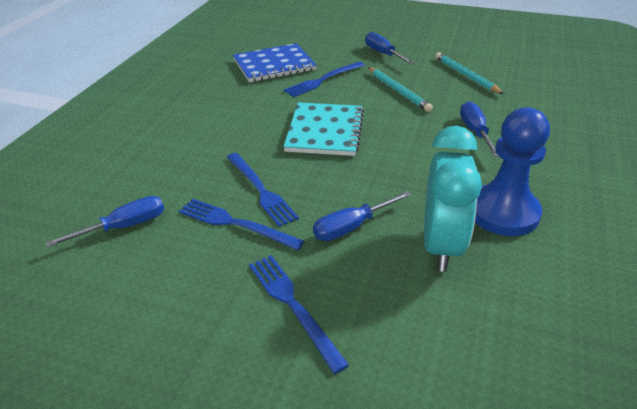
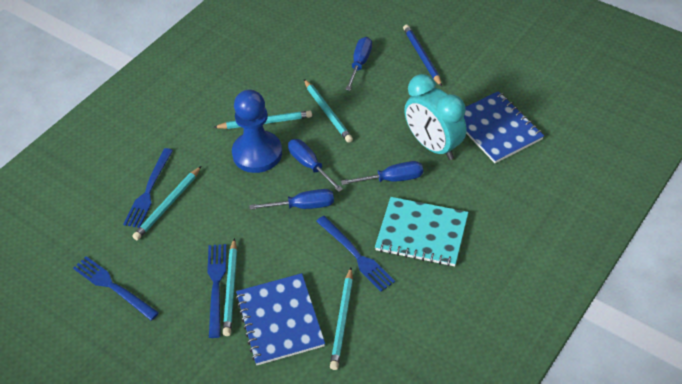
blue notebook: 1 -> 2
blue pencil: 0 -> 1
turquoise pencil: 2 -> 5

